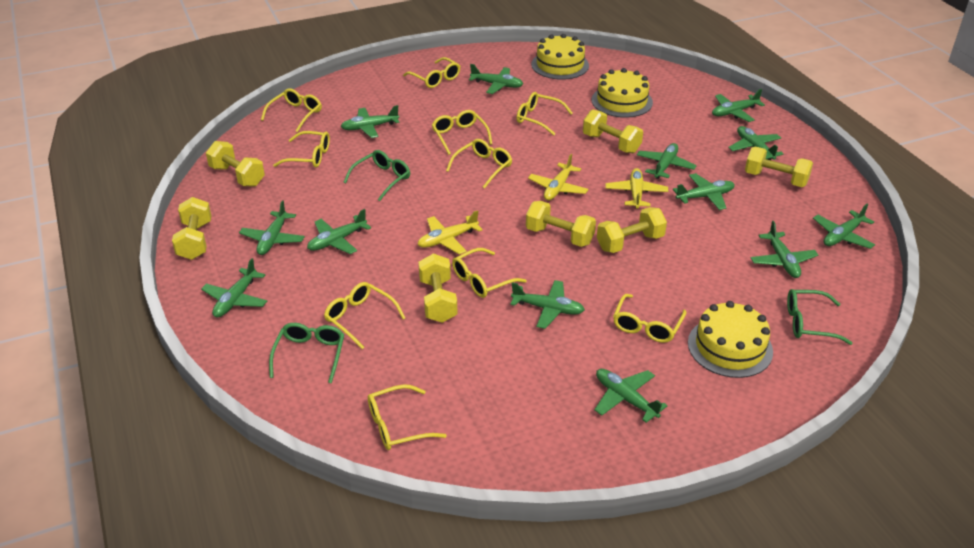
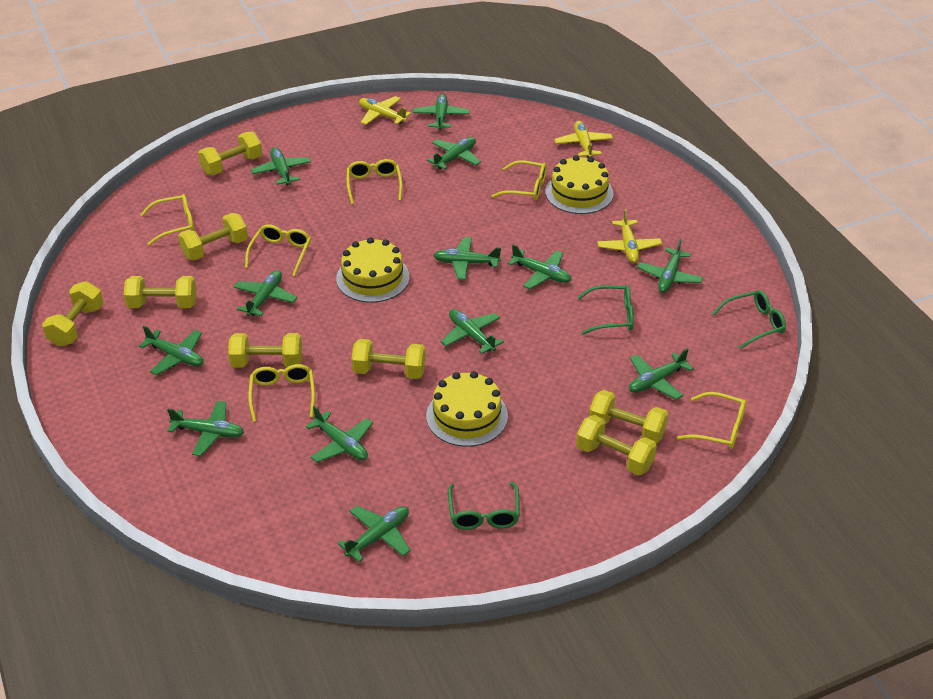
yellow dumbbell: 7 -> 8
yellow glasses: 10 -> 6

